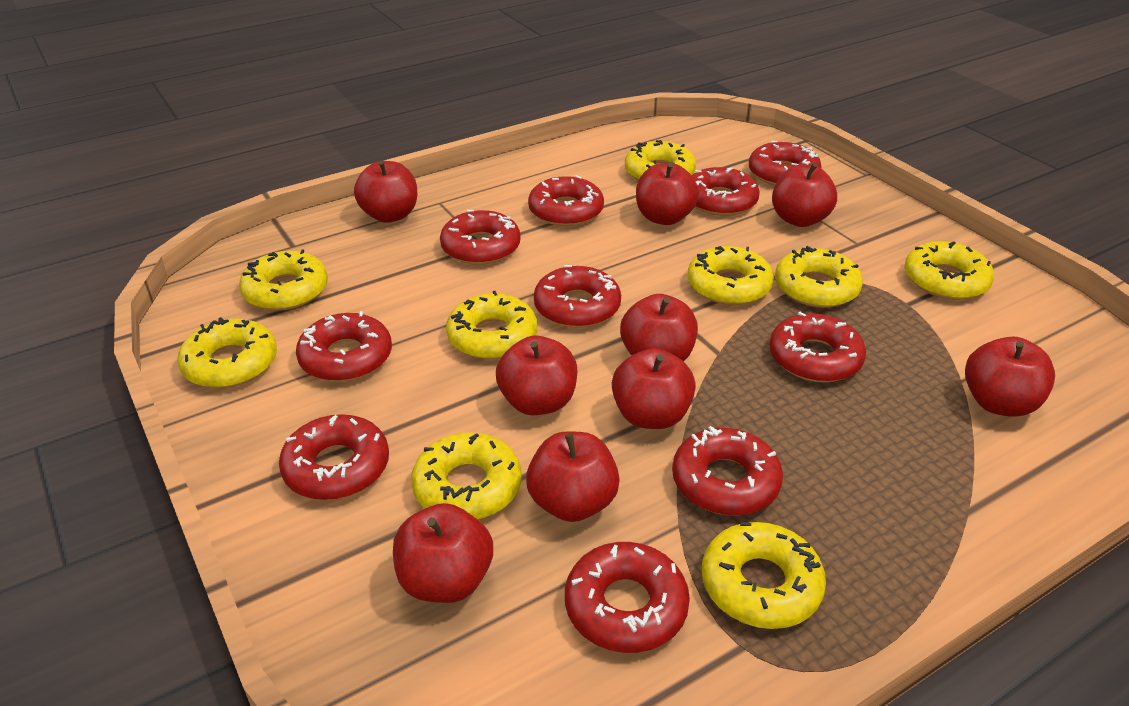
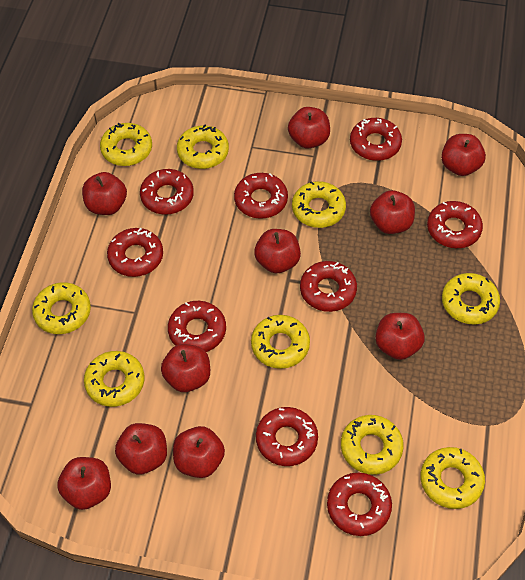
red apple: 9 -> 10
red donut: 10 -> 9

